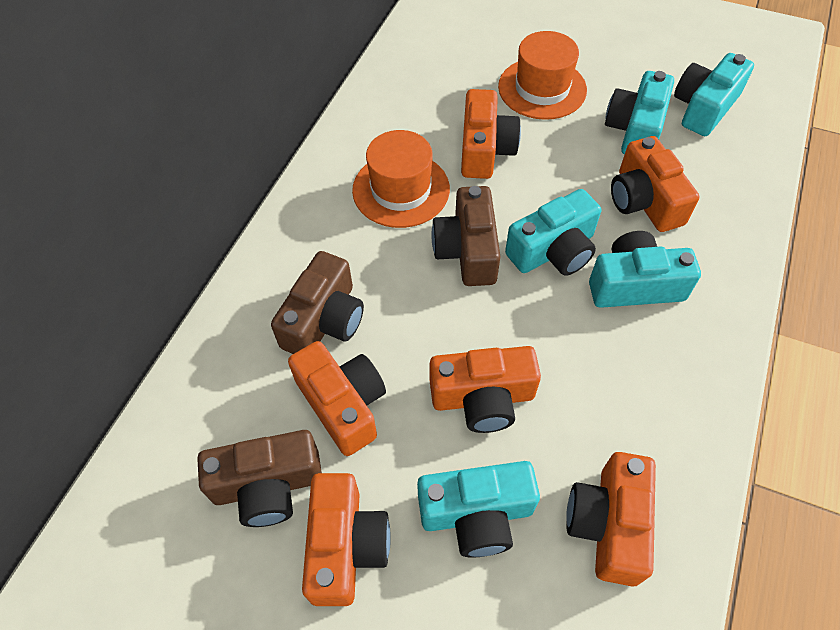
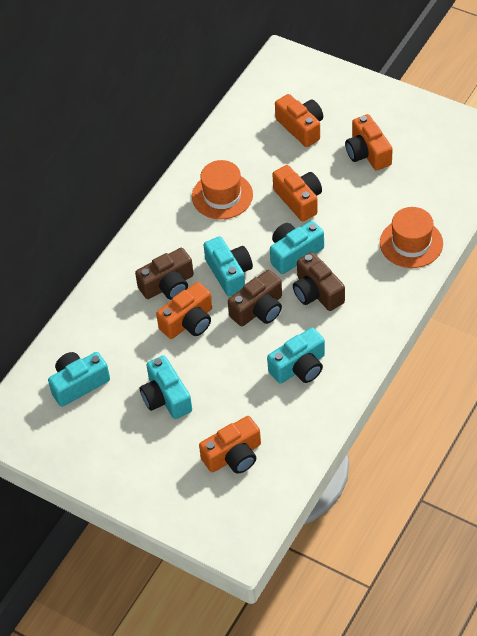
orange camera: 6 -> 5

